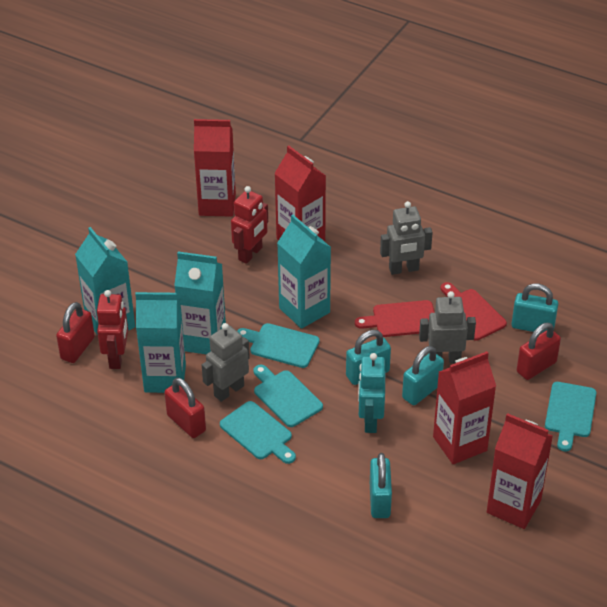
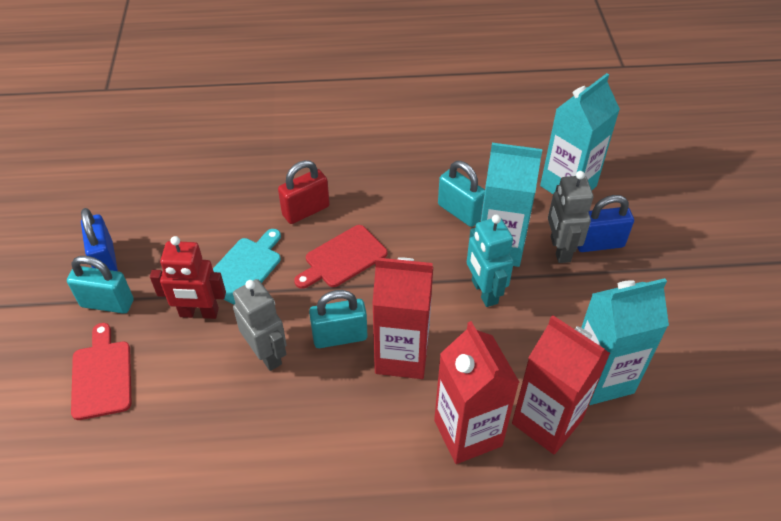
blue padlock: 0 -> 2
grey robot: 3 -> 2
red carton: 4 -> 3
red padlock: 3 -> 1
red robot: 2 -> 1
turquoise carton: 4 -> 3
turquoise cutting board: 4 -> 1
turquoise padlock: 4 -> 3

